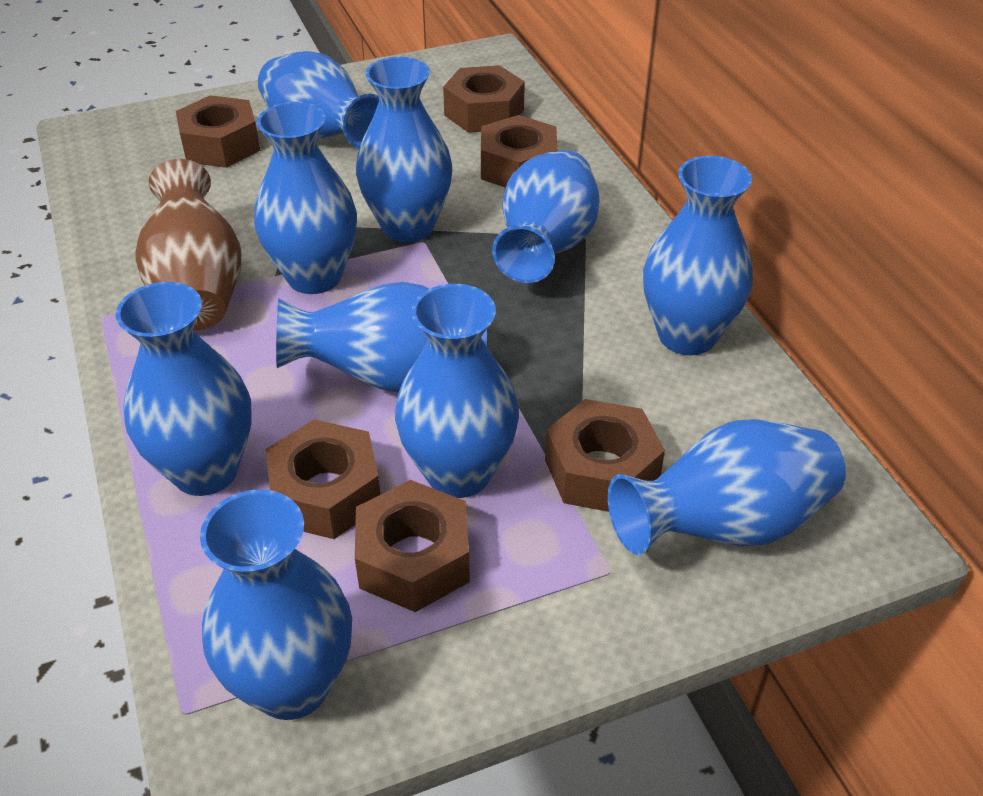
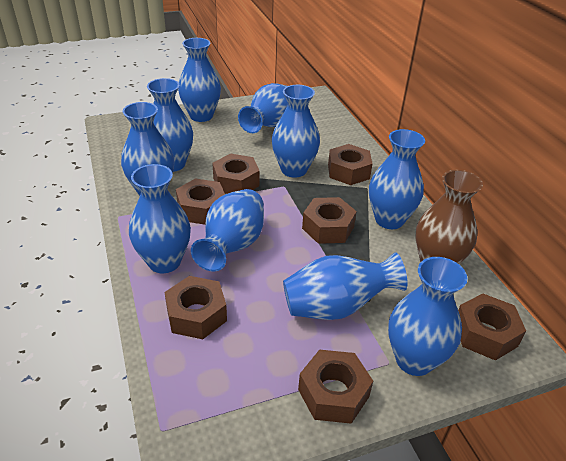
brown nut: 6 -> 7

